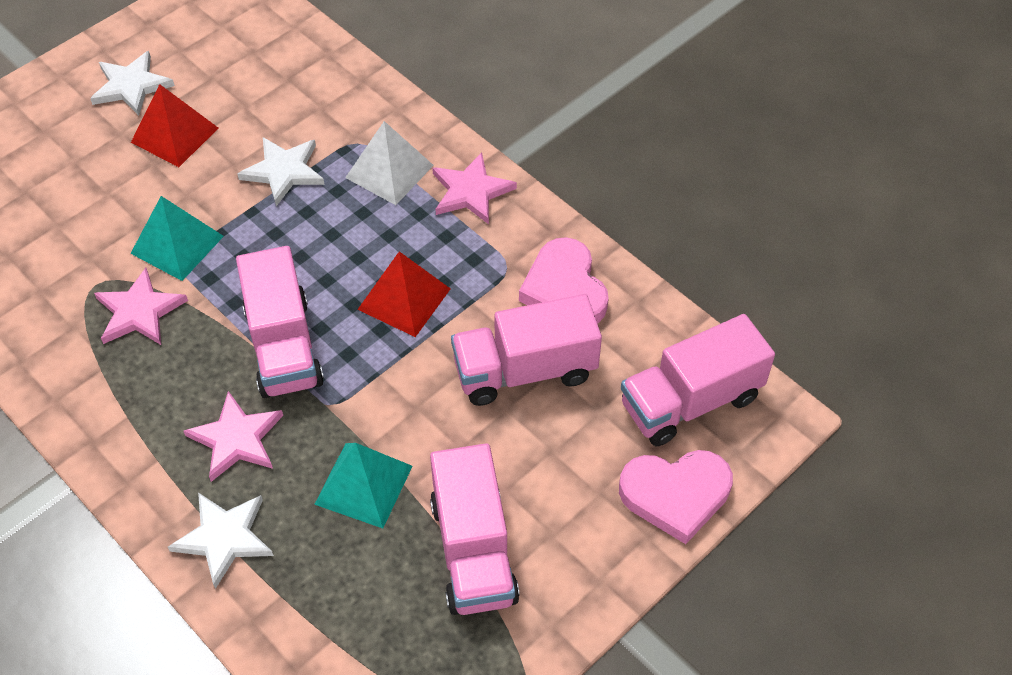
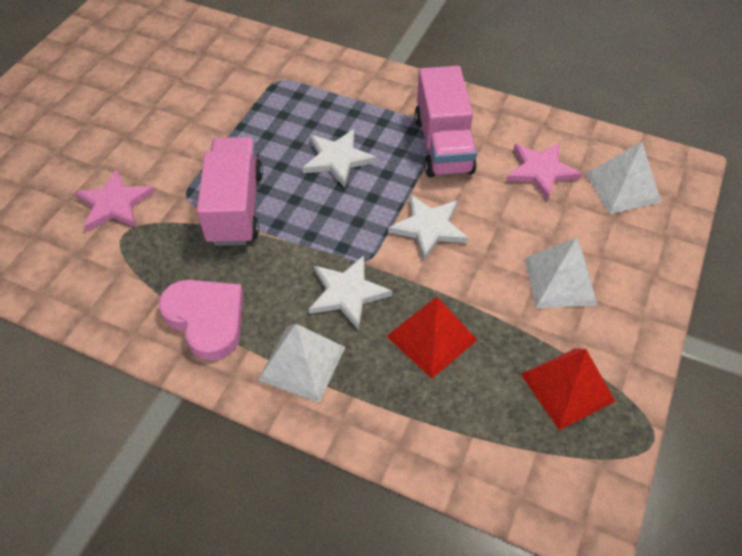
pink heart: 2 -> 1
pink star: 3 -> 2
pink truck: 4 -> 2
turquoise pyramid: 2 -> 0
white pyramid: 1 -> 3

